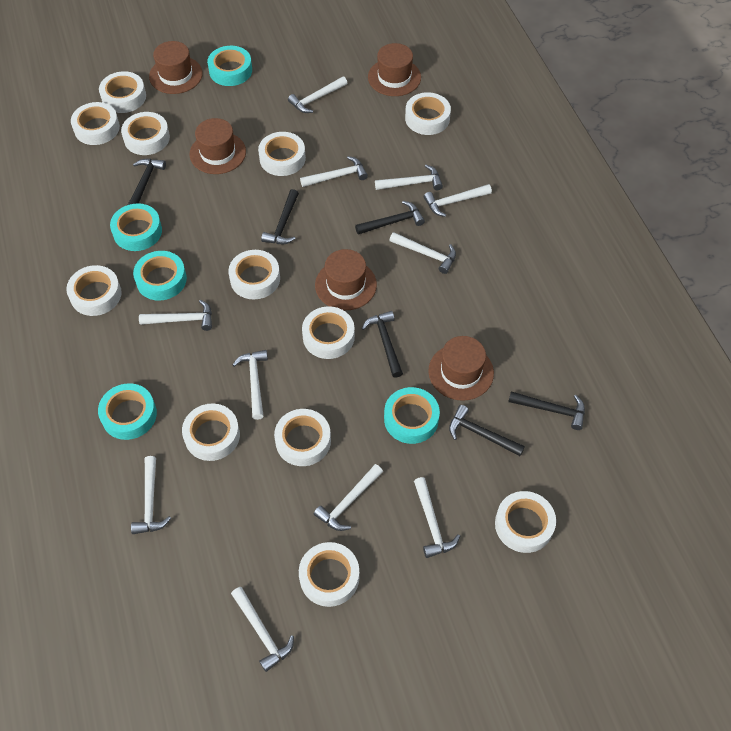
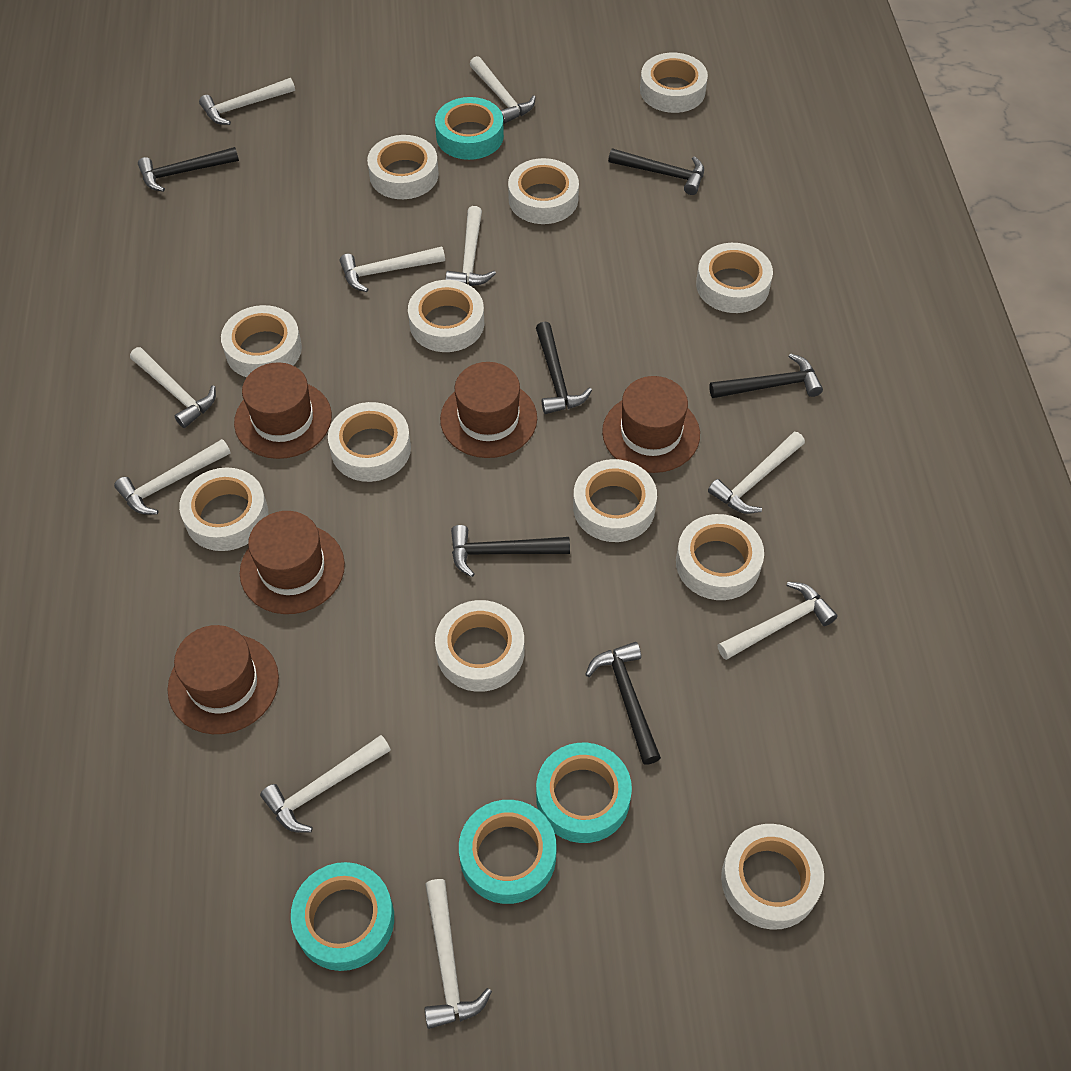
turquoise tape: 5 -> 4
white hammer: 11 -> 10

